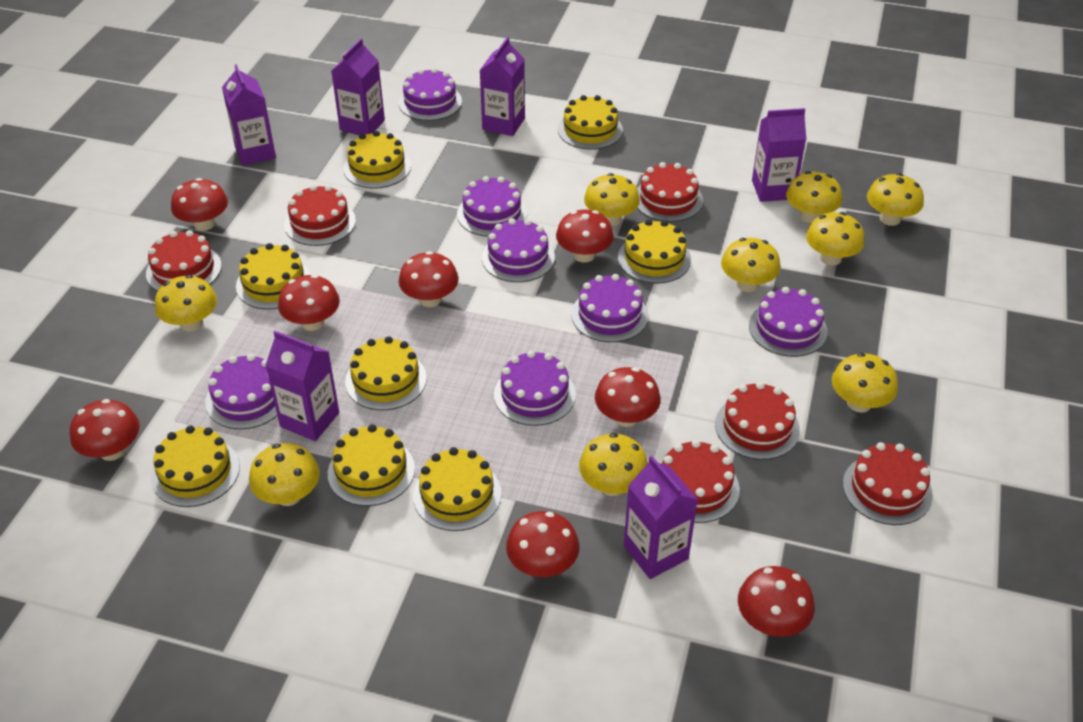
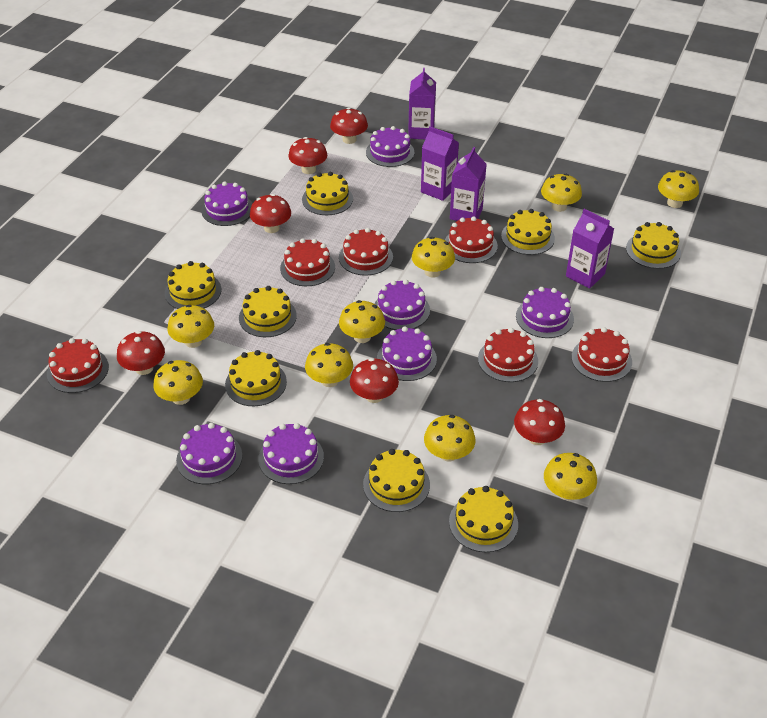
purple carton: 6 -> 4
red mushroom: 8 -> 6

